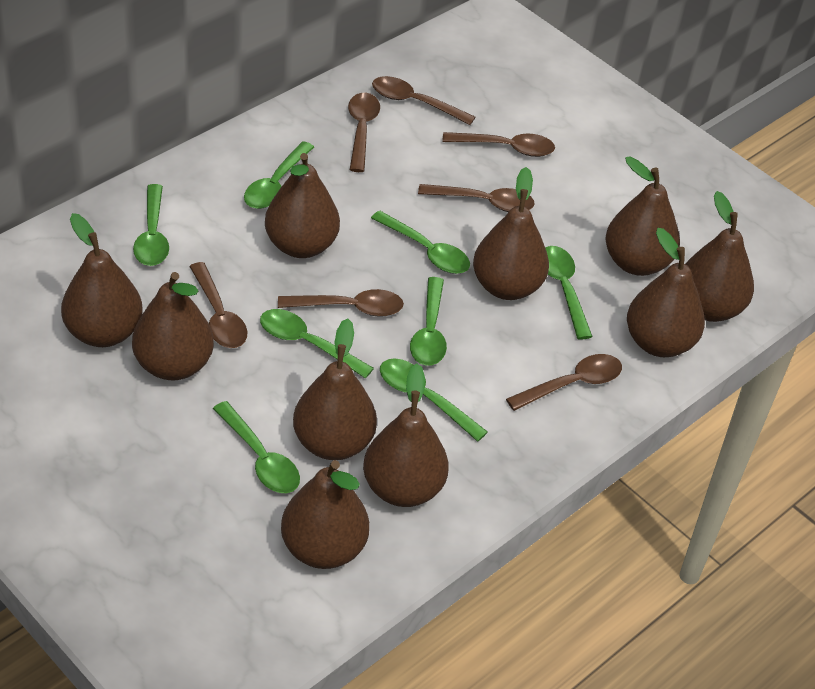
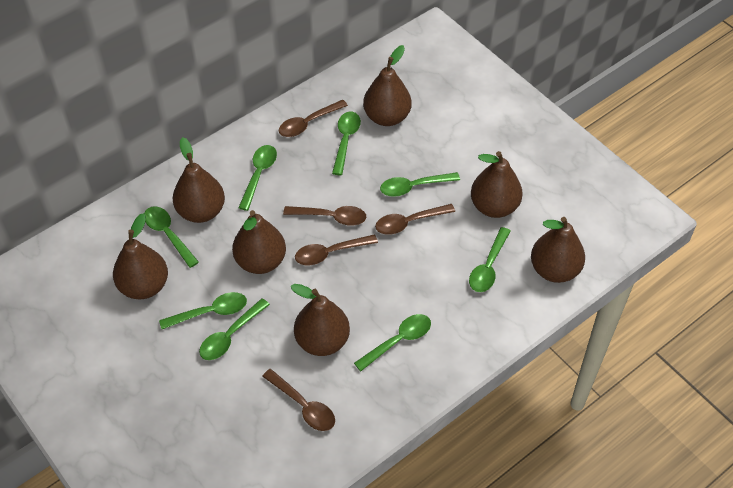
brown pear: 10 -> 7
brown spoon: 7 -> 5

